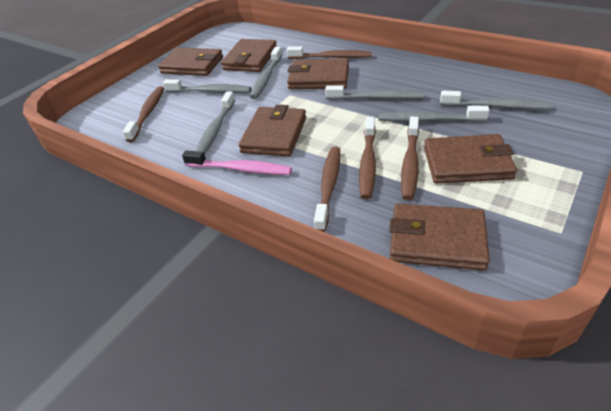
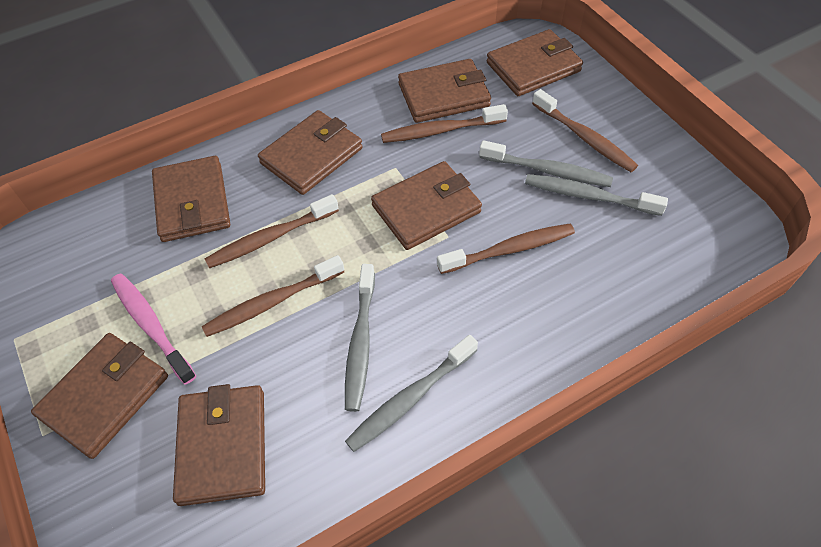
brown wallet: 6 -> 7
grey toothbrush: 6 -> 4

